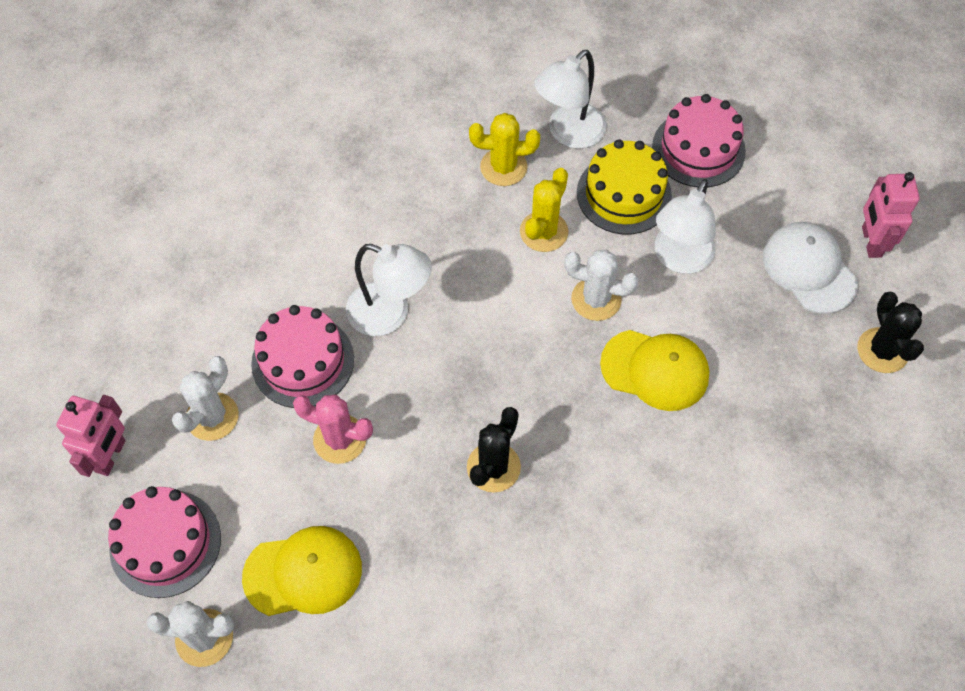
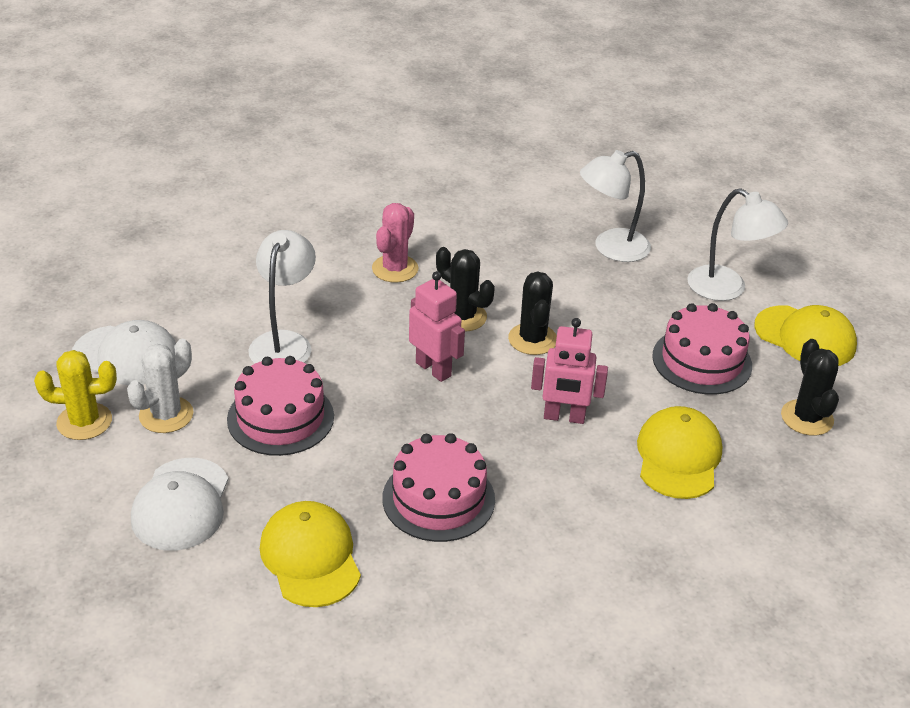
black cactus: 2 -> 3
white cactus: 3 -> 1
white cap: 1 -> 2
yellow cactus: 2 -> 1
yellow cake: 1 -> 0
yellow cap: 2 -> 3

